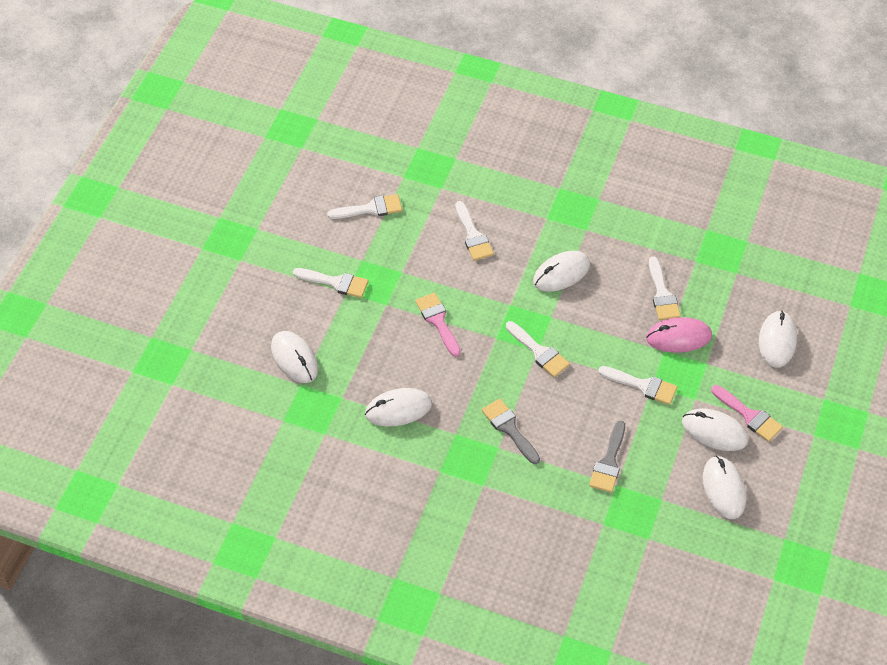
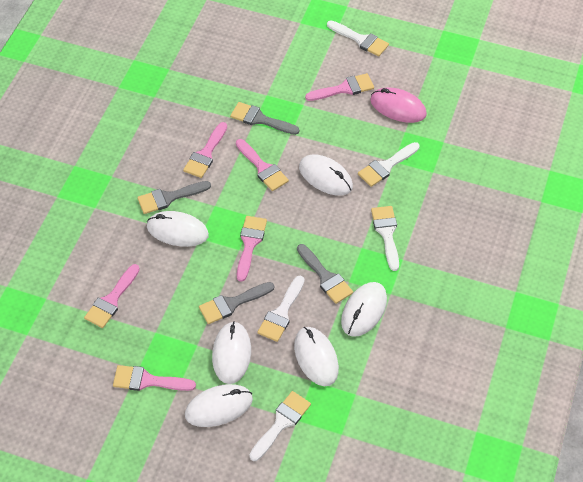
grey brush: 2 -> 4
pink brush: 2 -> 6
white brush: 6 -> 5

